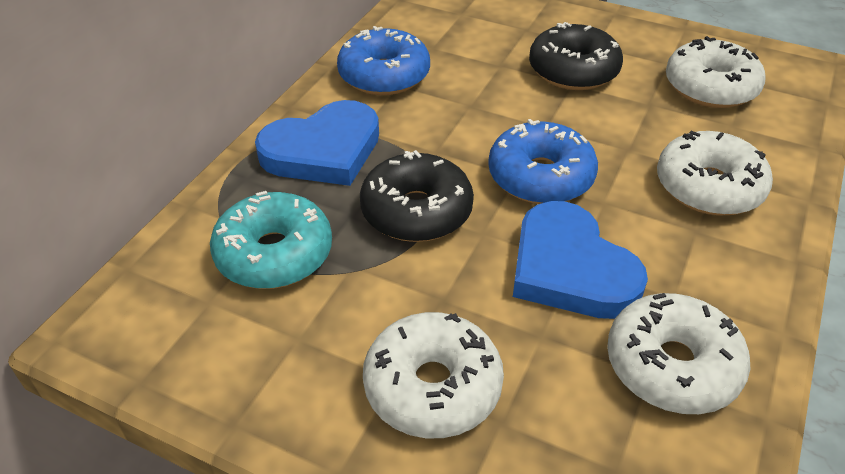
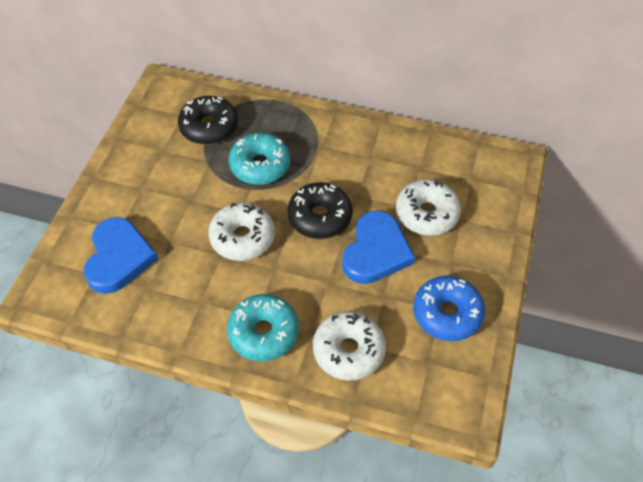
blue donut: 2 -> 1
turquoise donut: 1 -> 2
white donut: 4 -> 3

